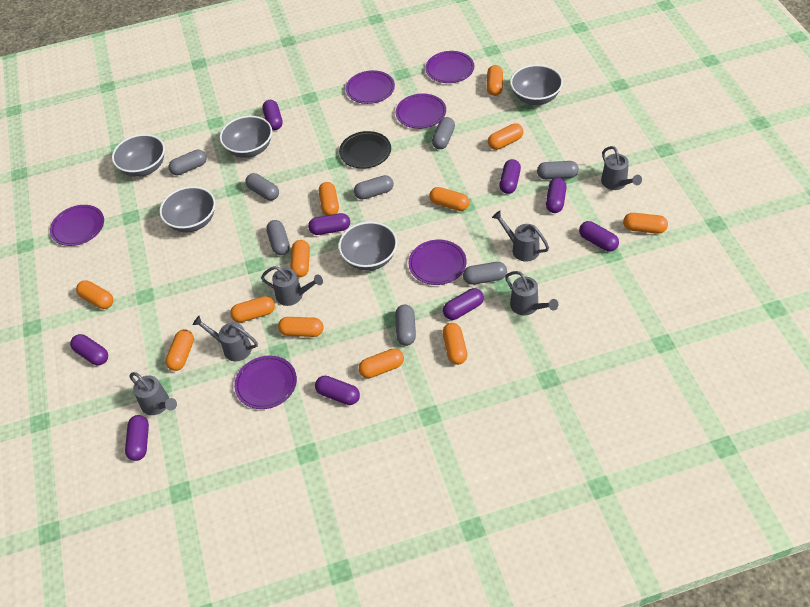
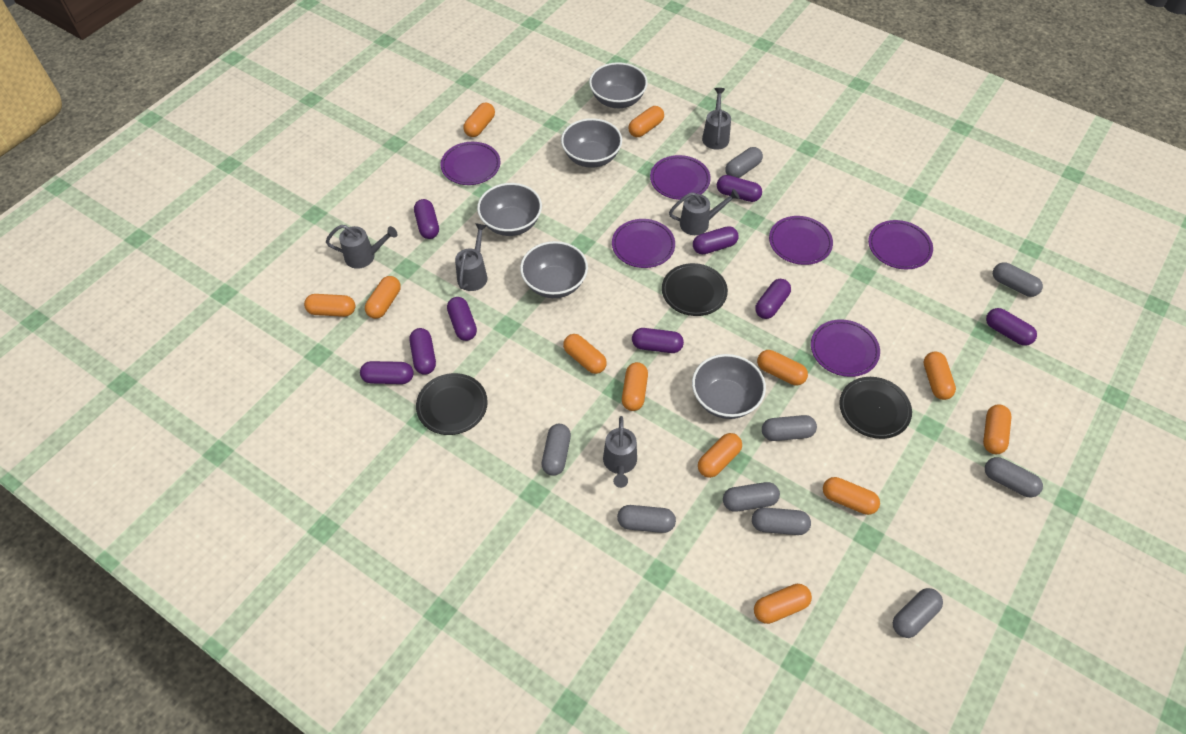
black plate: 1 -> 3
grey capsule: 8 -> 9
grey watering can: 6 -> 5

